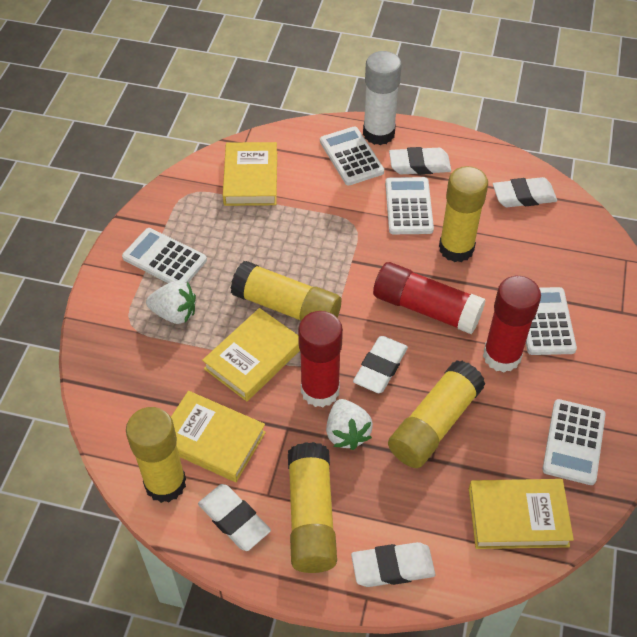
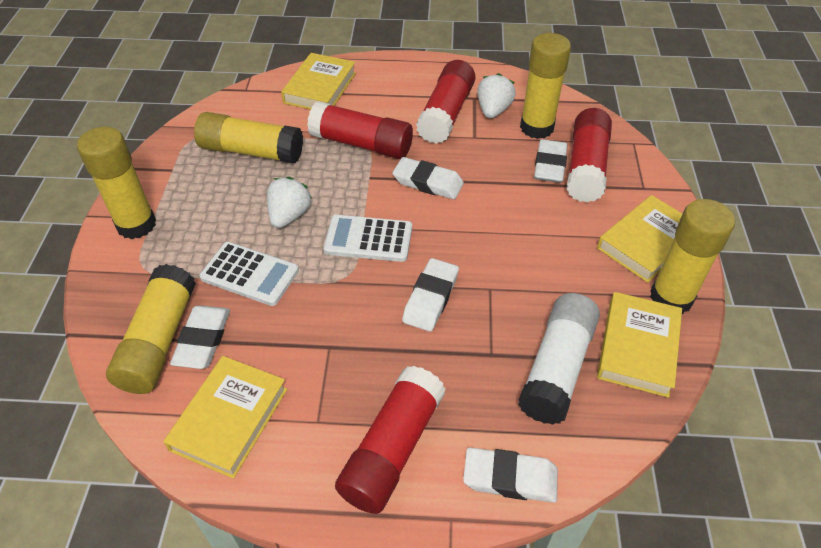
red glue stick: 3 -> 4
white calculator: 5 -> 2

